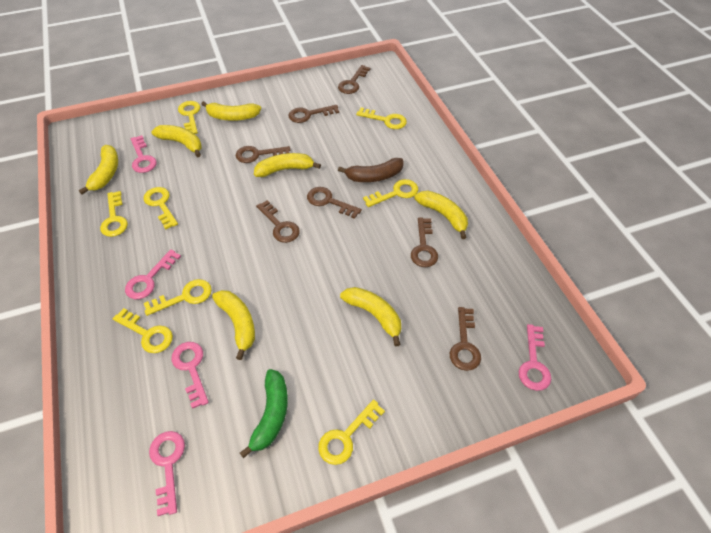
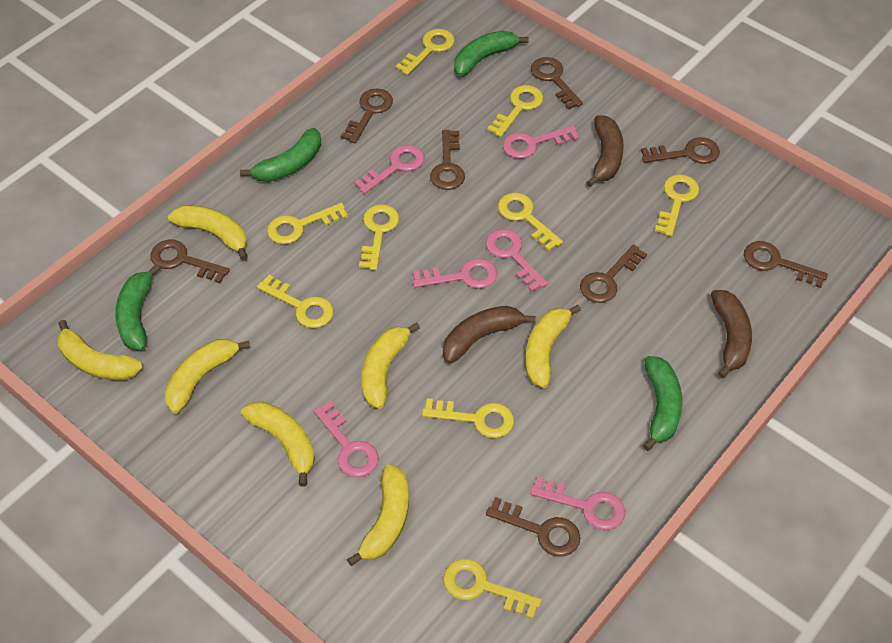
brown banana: 1 -> 3
brown key: 7 -> 8
green banana: 1 -> 4
pink key: 5 -> 6
yellow key: 8 -> 9

